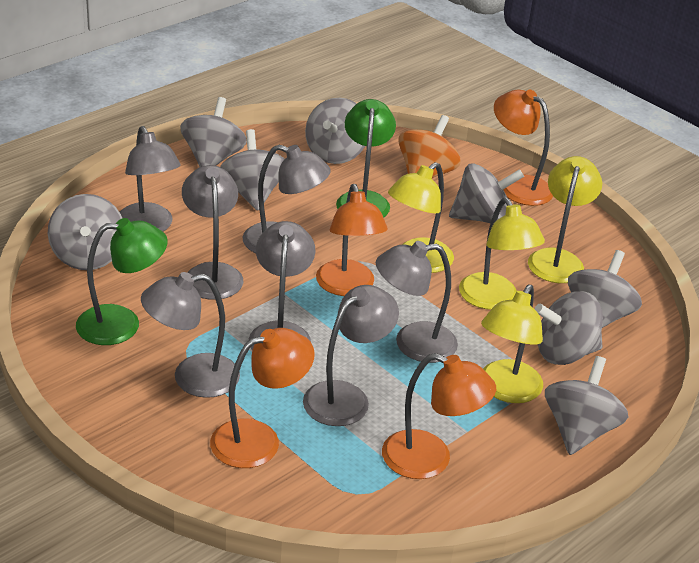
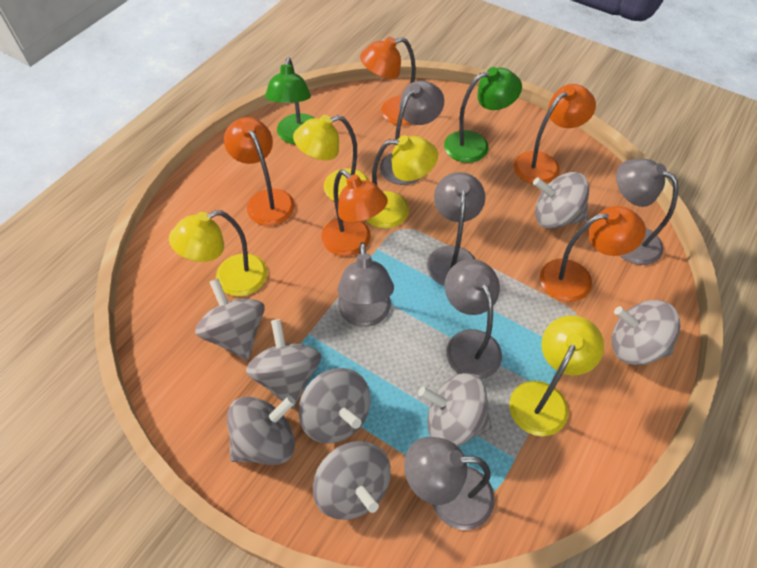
grey lamp: 7 -> 6
orange lamp: 4 -> 5
orange spinning top: 1 -> 0

